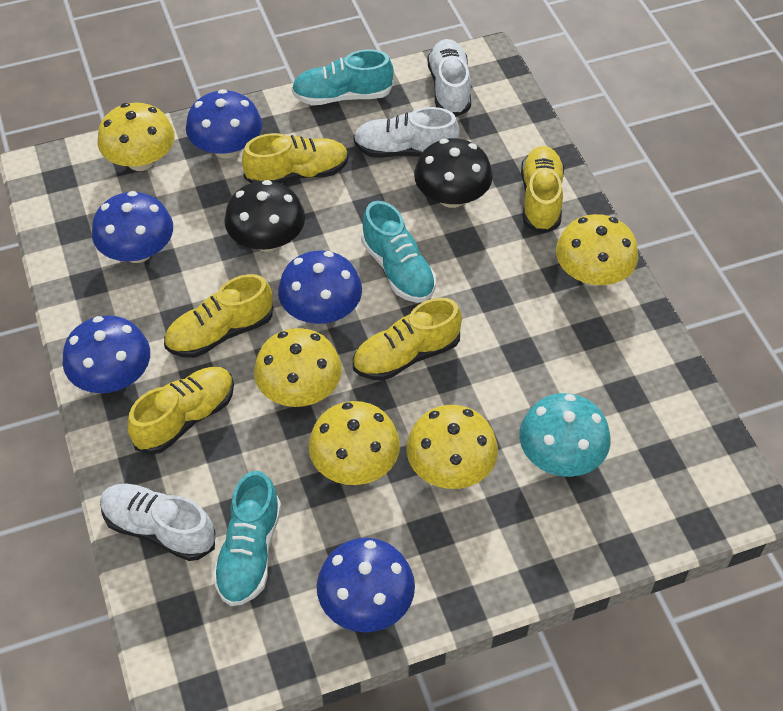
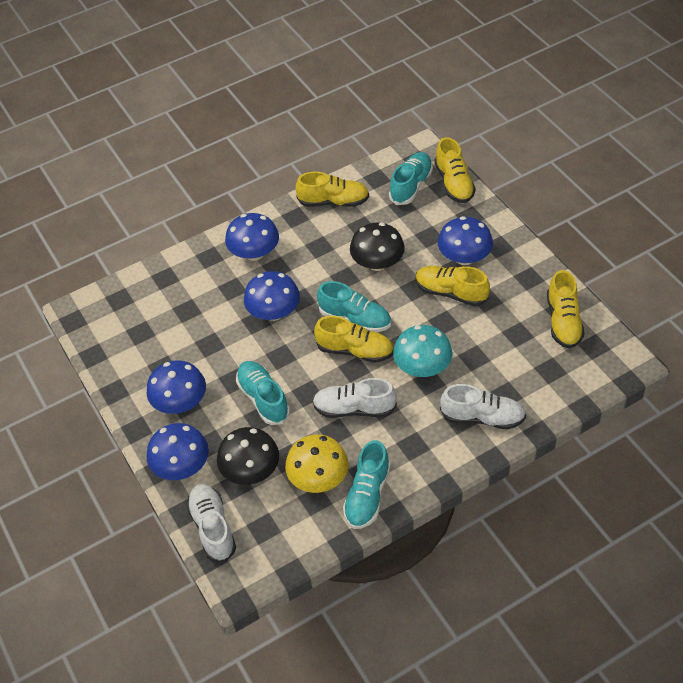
turquoise shoe: 3 -> 4
yellow mushroom: 5 -> 1

